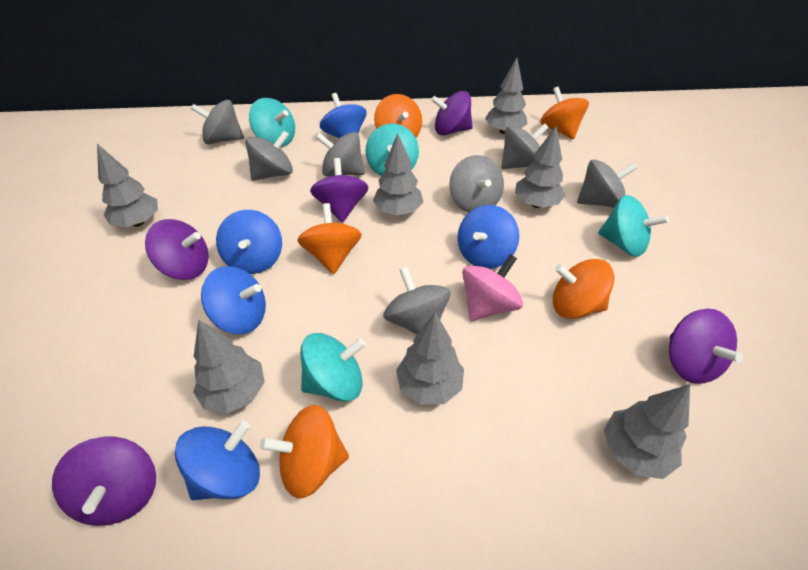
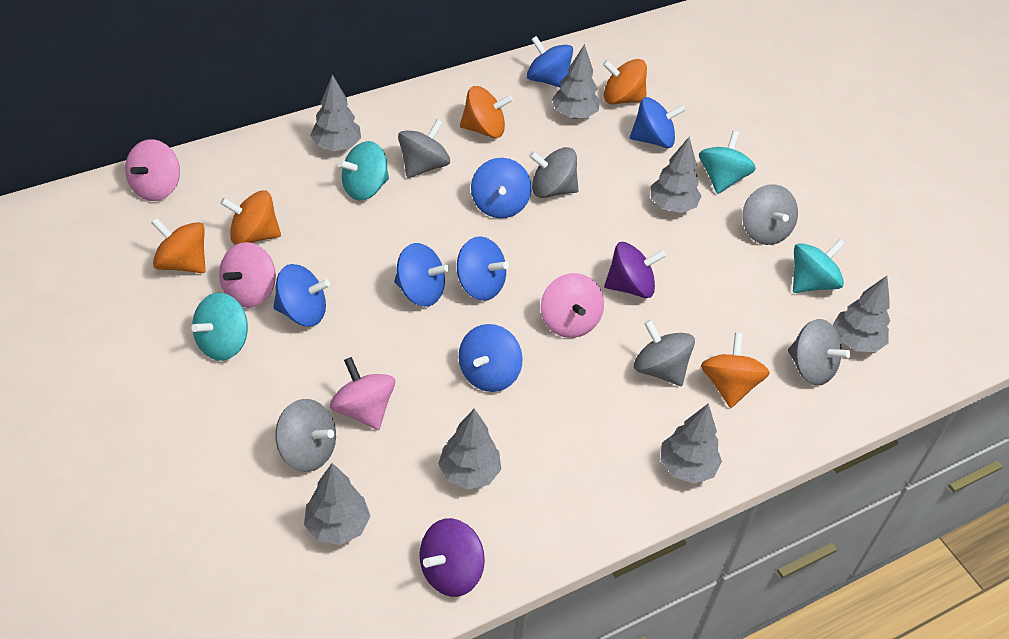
blue spinning top: 5 -> 7
grey spinning top: 7 -> 6
pink spinning top: 1 -> 4
purple spinning top: 5 -> 2

